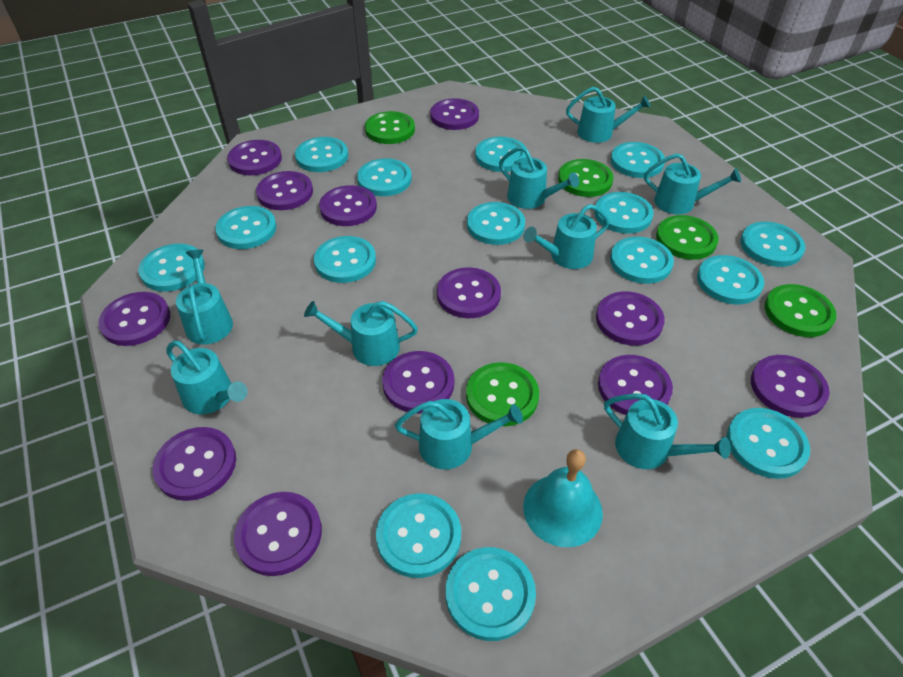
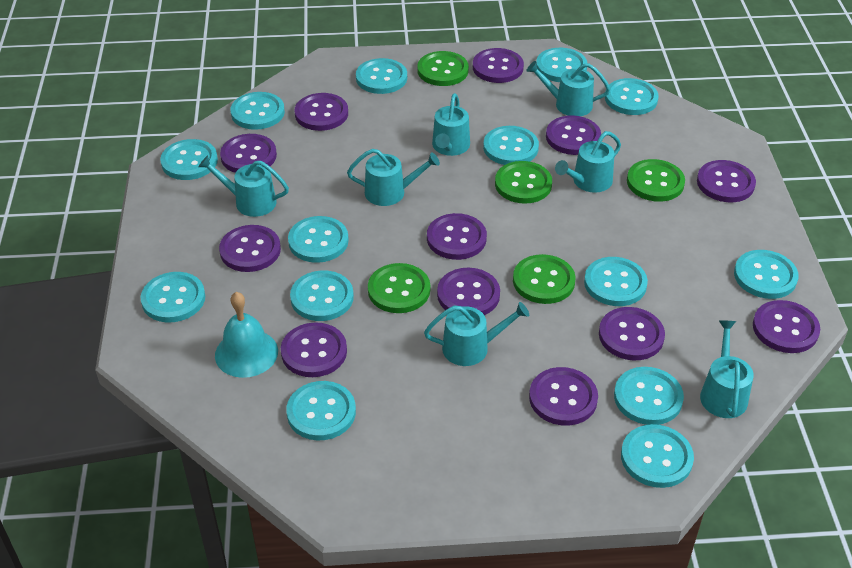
turquoise button: 15 -> 14
turquoise watering can: 9 -> 7

